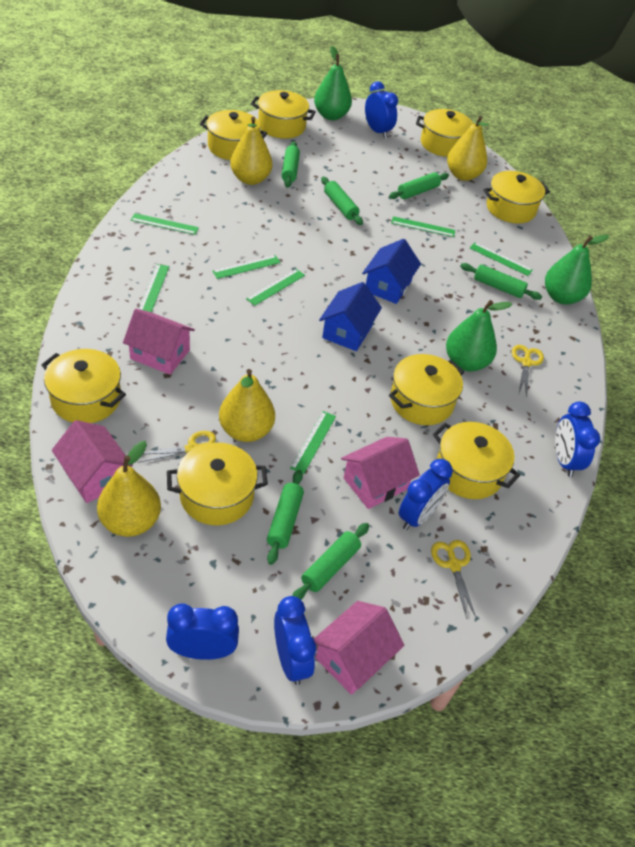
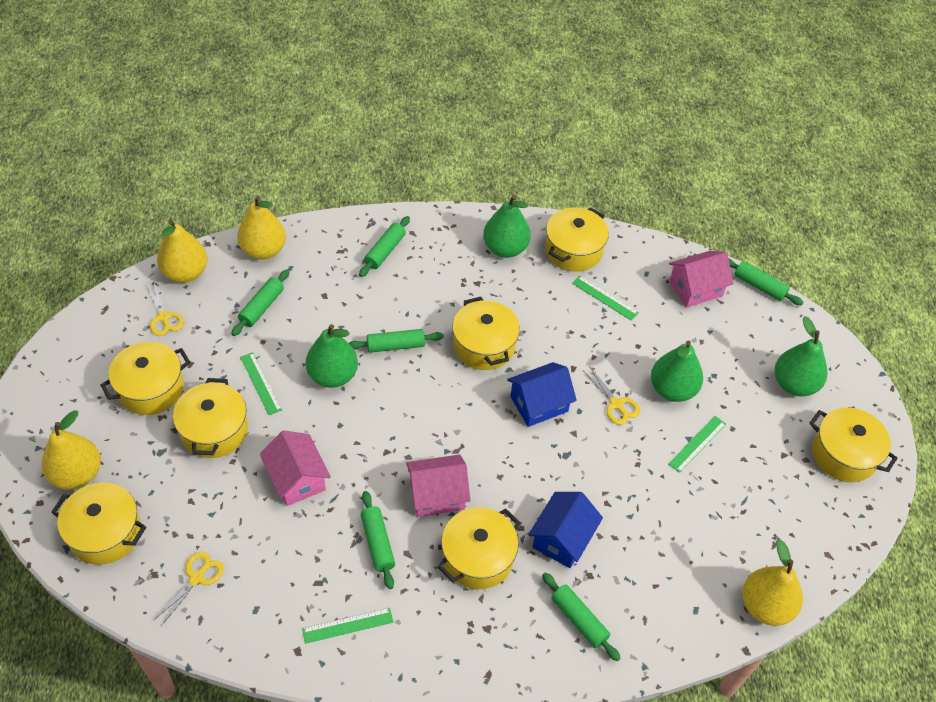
blue clock: 5 -> 0
green pear: 3 -> 4
green ruler: 7 -> 4
pink house: 4 -> 3
yellow pot: 8 -> 7

